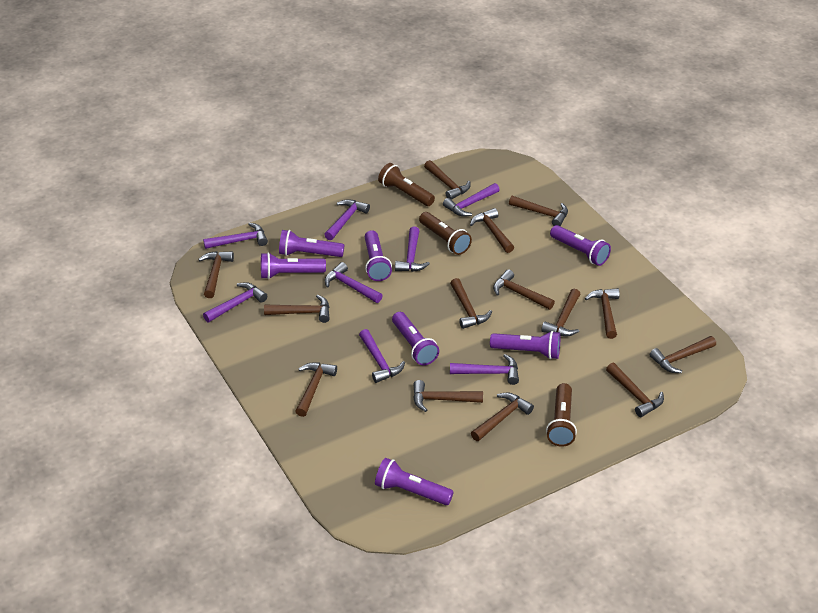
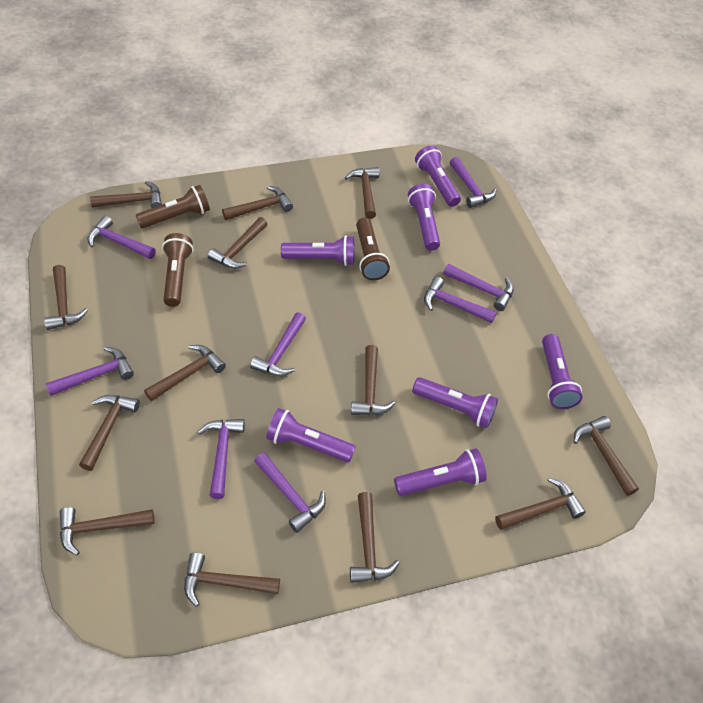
brown hammer: 14 -> 13

